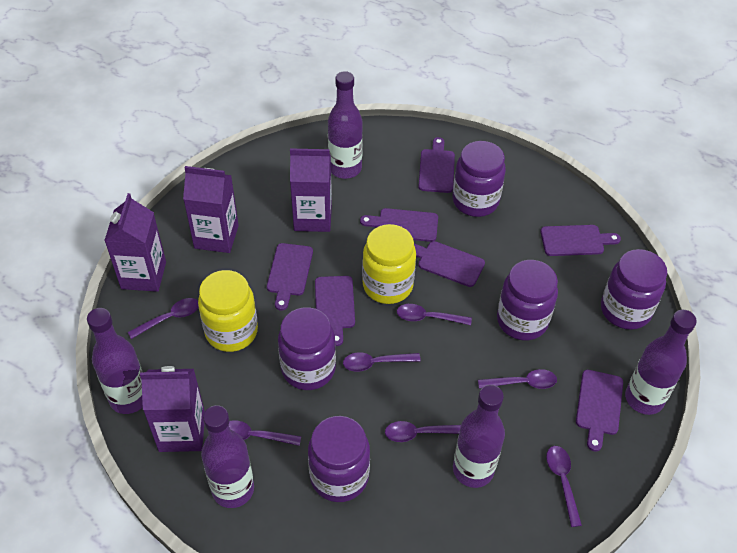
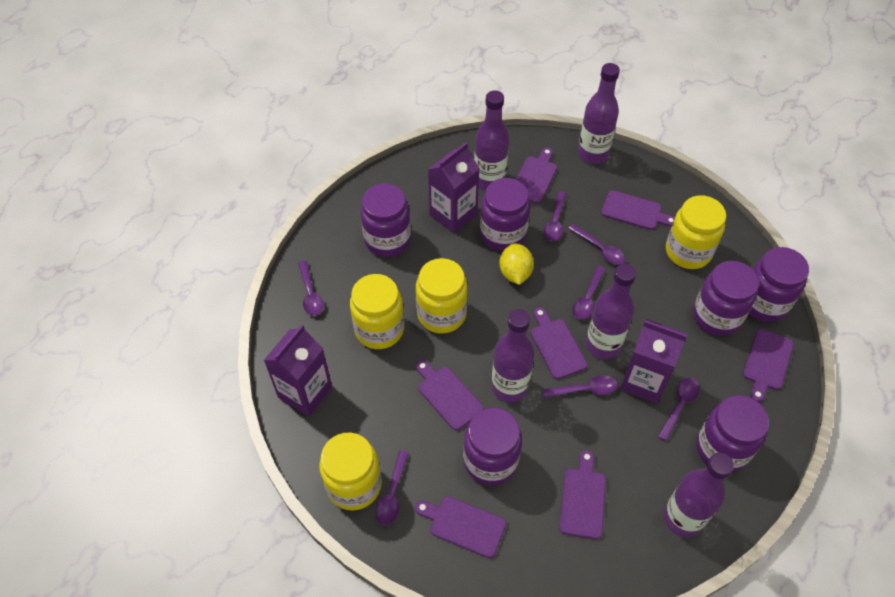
purple carton: 4 -> 3
purple jar: 5 -> 6
yellow jar: 2 -> 4
yellow lemon: 0 -> 1

